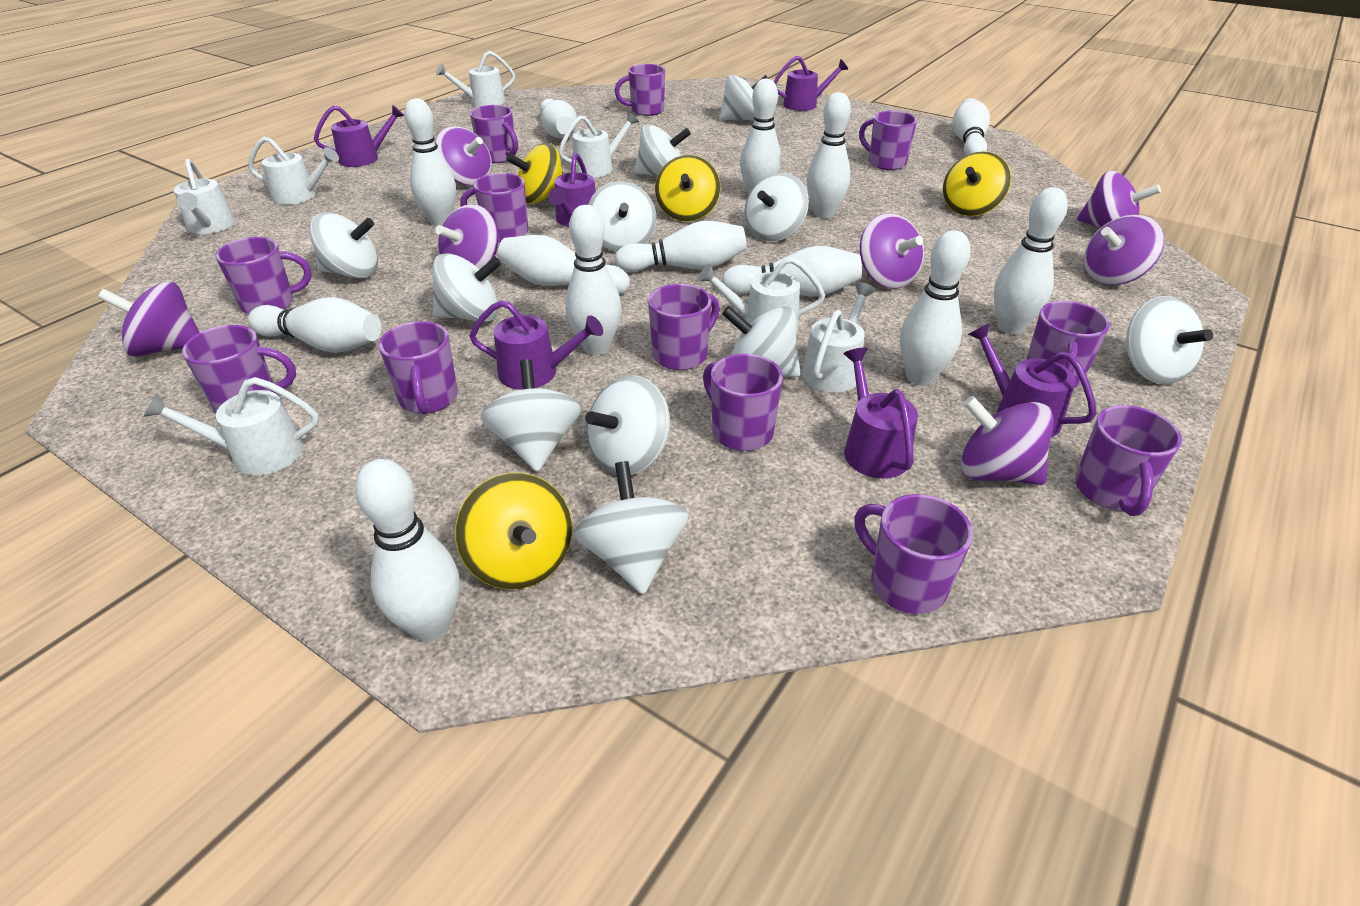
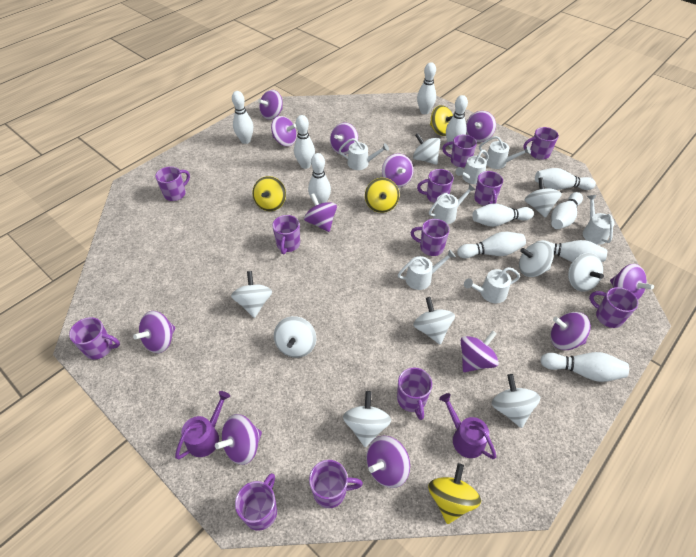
purple spinning top: 7 -> 12
purple watering can: 6 -> 2
white bowling pin: 13 -> 11
white spinning top: 11 -> 9

